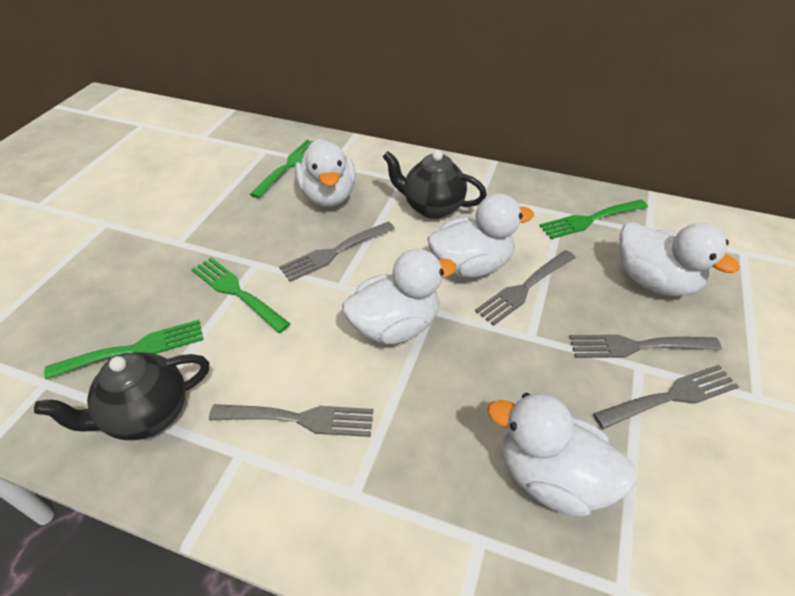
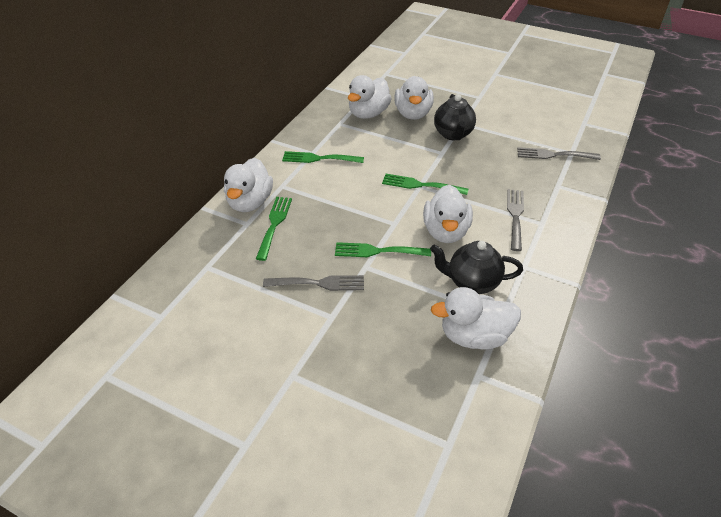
grey fork: 5 -> 3

